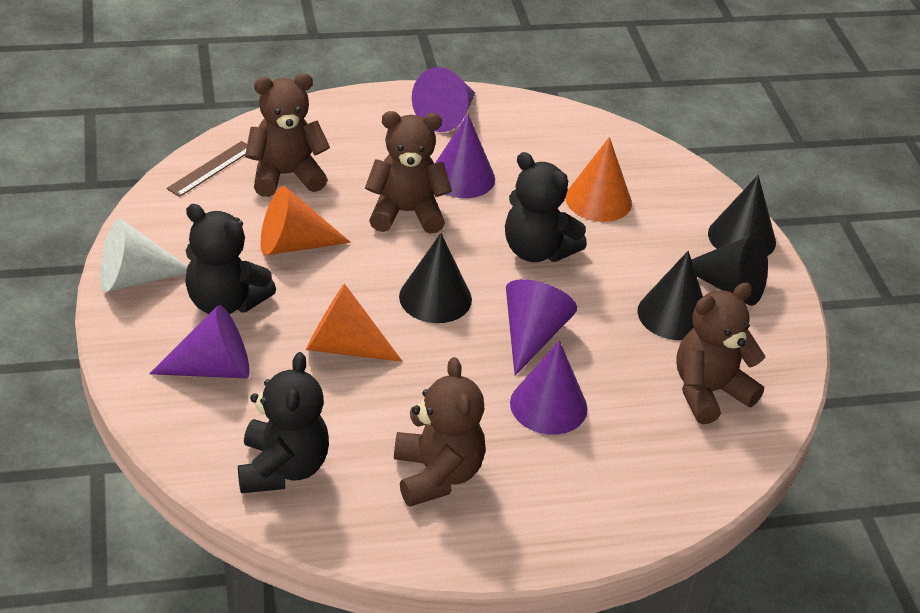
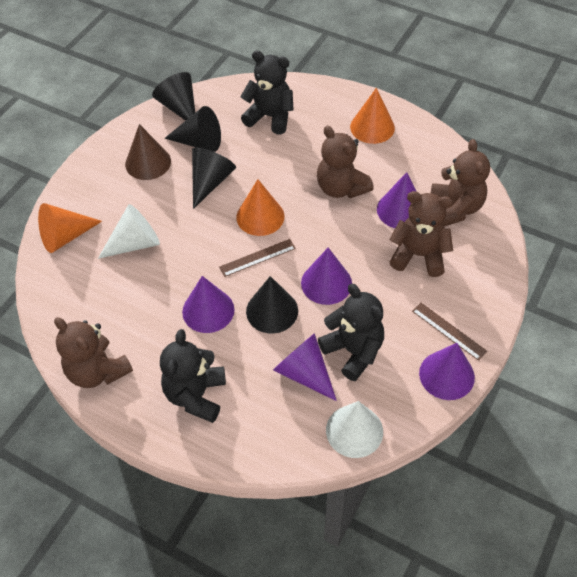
brown cone: 0 -> 1
brown ruler: 1 -> 2
white cone: 1 -> 2

